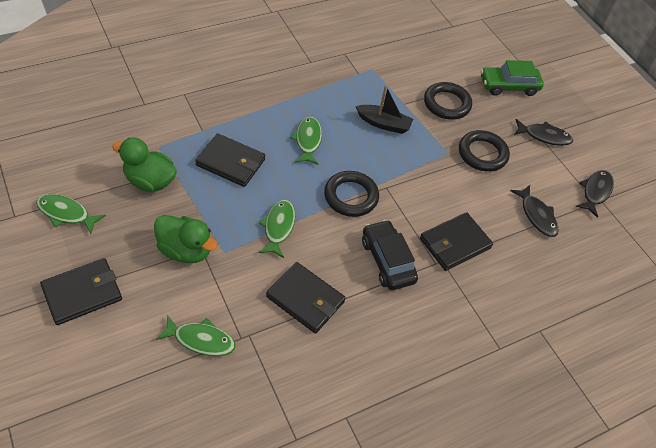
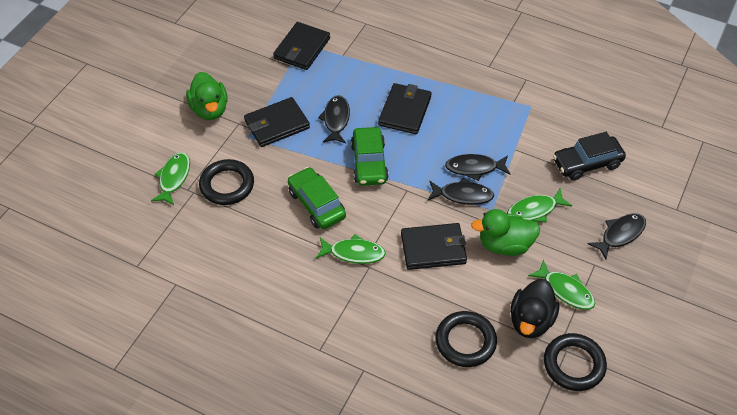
black boat: 1 -> 0
black duck: 0 -> 1
black fish: 3 -> 4
green car: 1 -> 2

